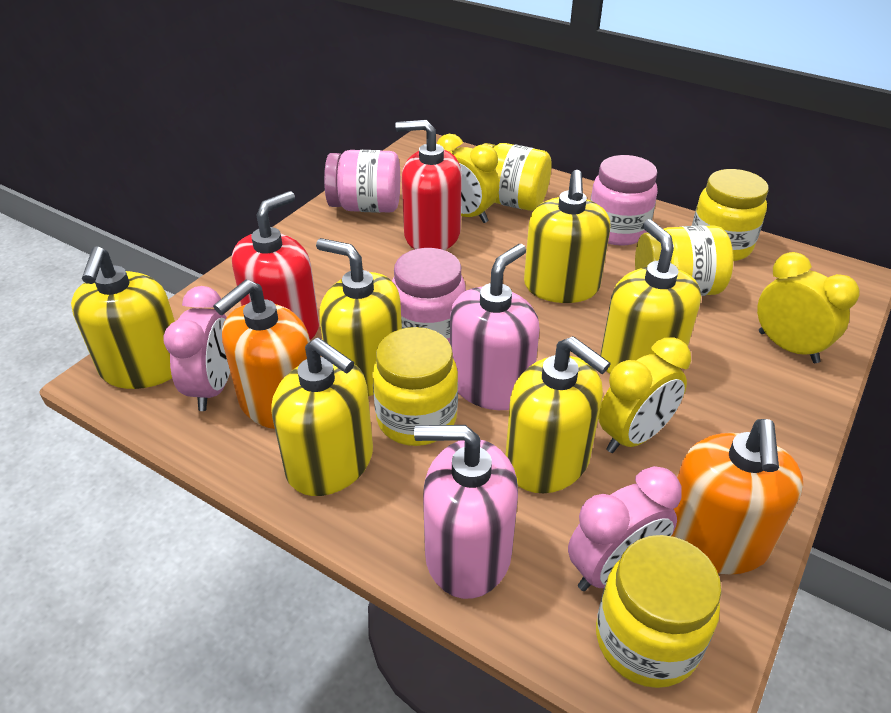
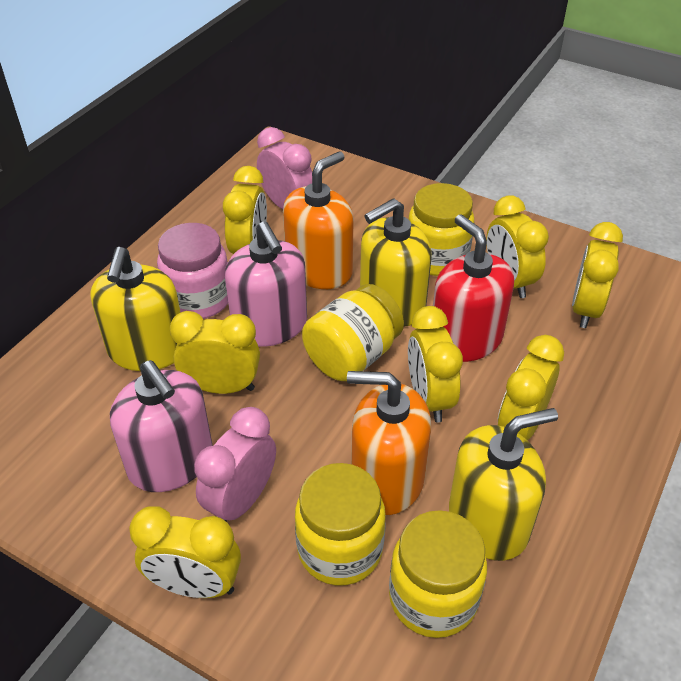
pink jar: 3 -> 1
red soap dispenser: 2 -> 1
yellow clock: 3 -> 7
yellow jar: 5 -> 4
yellow soap dispenser: 6 -> 3

